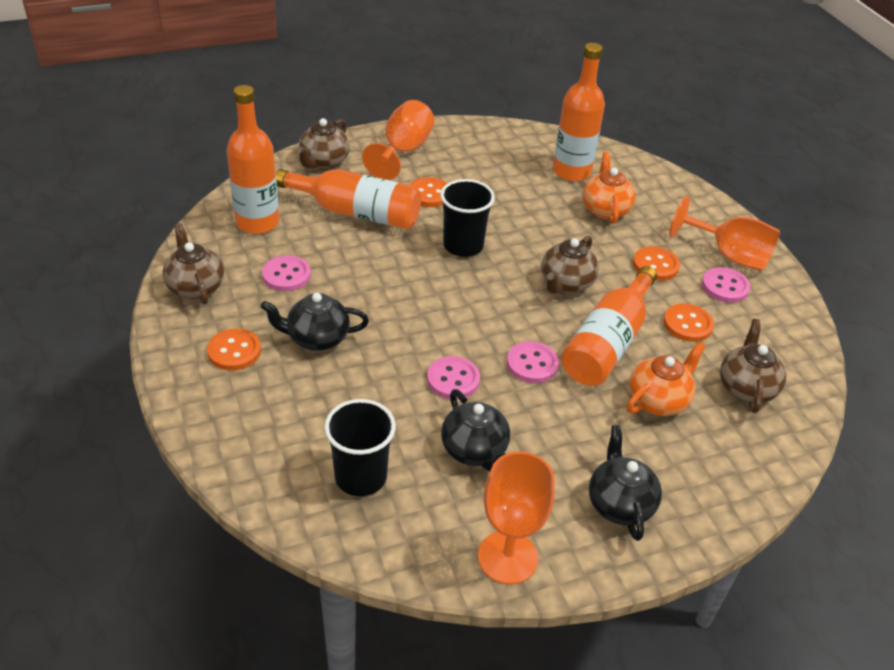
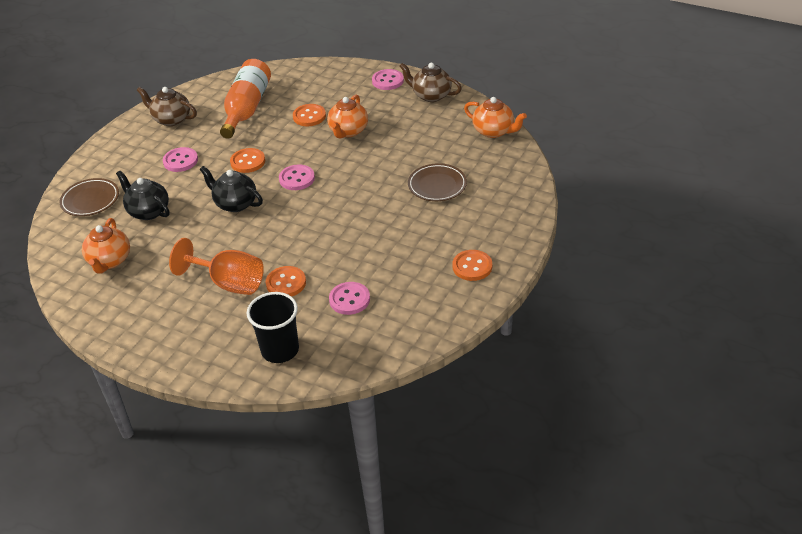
black cup: 2 -> 1
black teapot: 3 -> 2
brown plate: 0 -> 2
brown teapot: 4 -> 2
orange bottle: 4 -> 1
orange goblet: 3 -> 1
orange teapot: 2 -> 3

